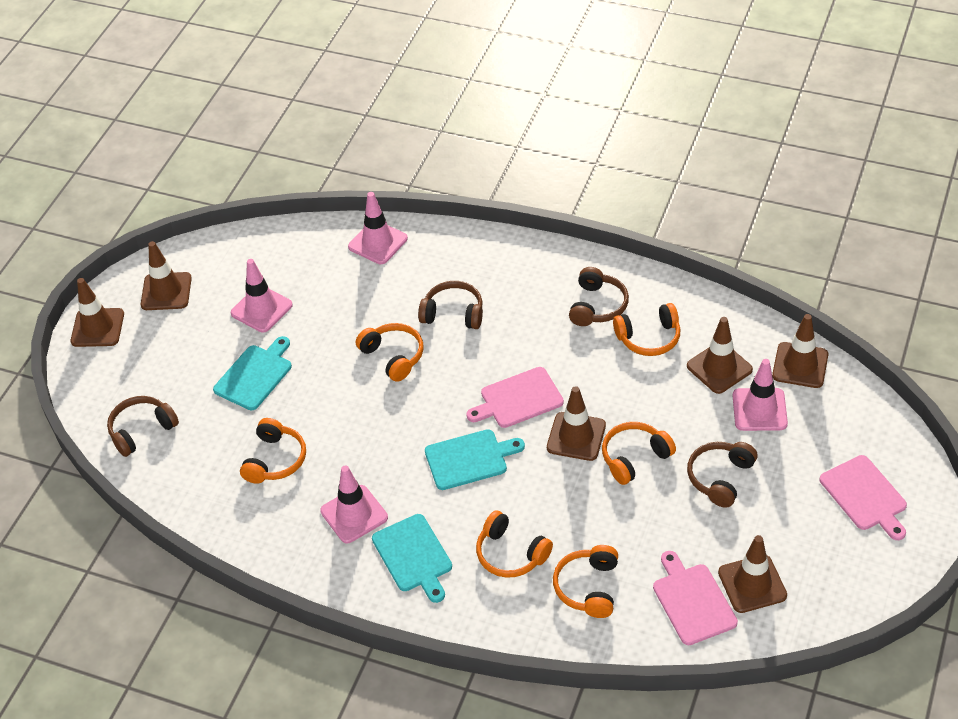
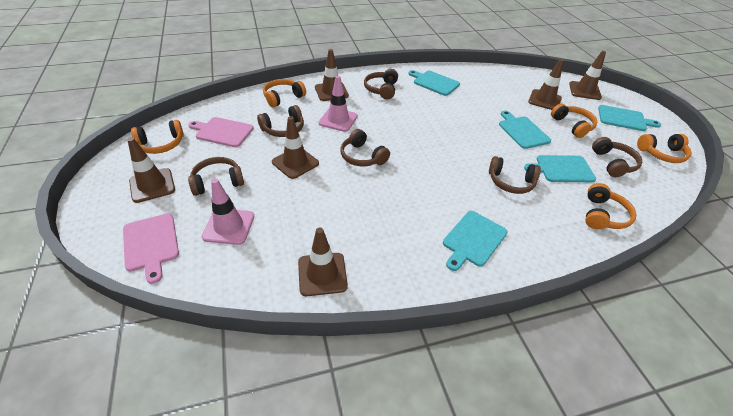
brown headphones: 4 -> 6
orange headphones: 6 -> 5
pink cutting board: 3 -> 2
pink traffic cone: 4 -> 2
turquoise cutting board: 3 -> 5

